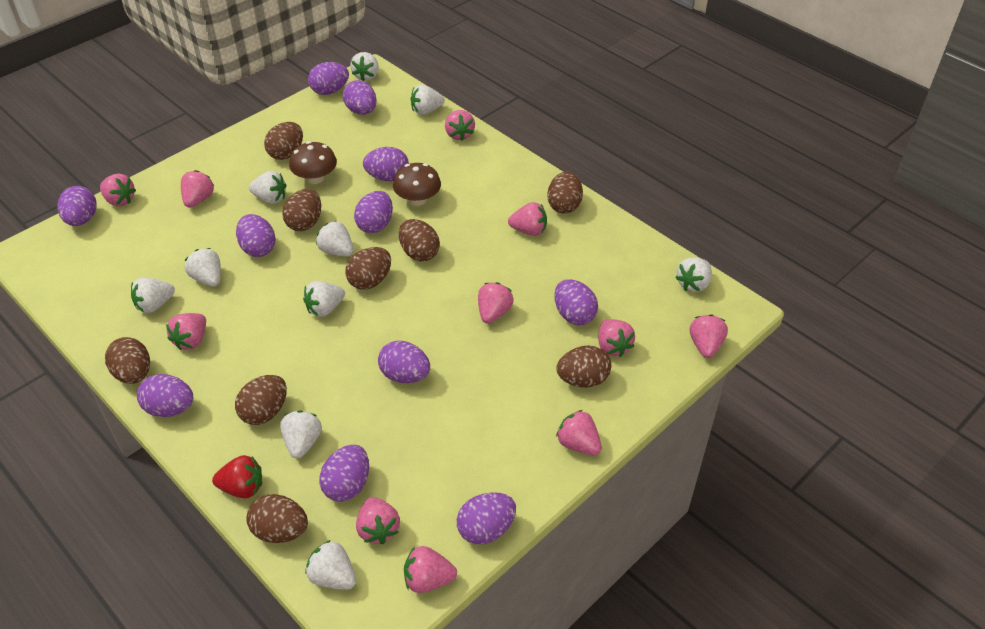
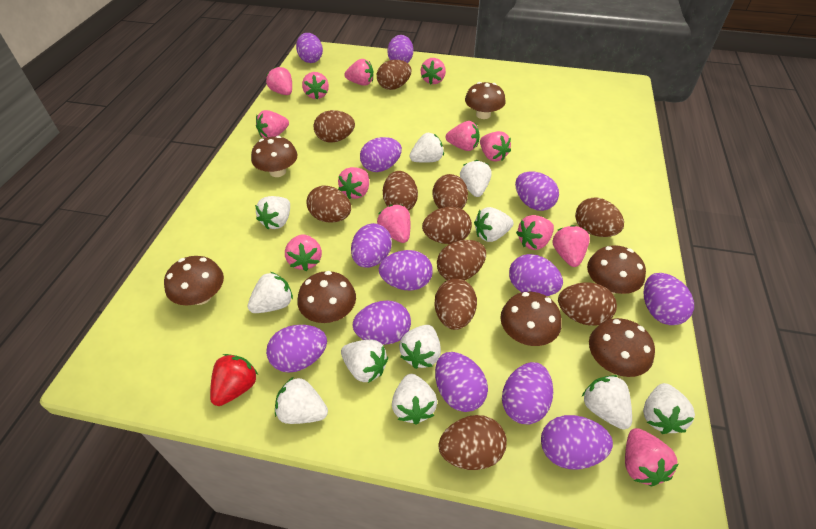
brown egg: 9 -> 11
brown mushroom: 2 -> 7
pink strawberry: 11 -> 13
purple egg: 11 -> 13
white strawberry: 10 -> 11

